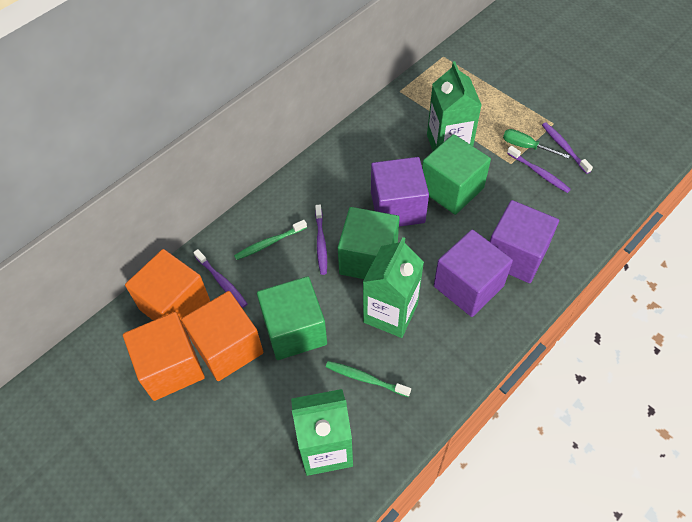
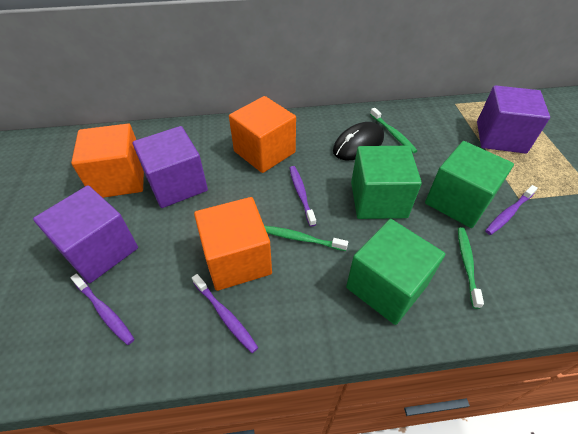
black mouse: 0 -> 1
green carton: 3 -> 0
green screwdriver: 1 -> 0
green toothbrush: 2 -> 3

